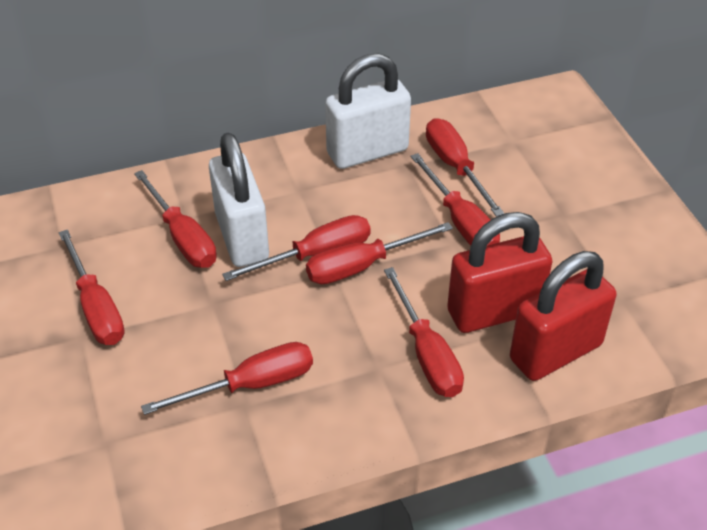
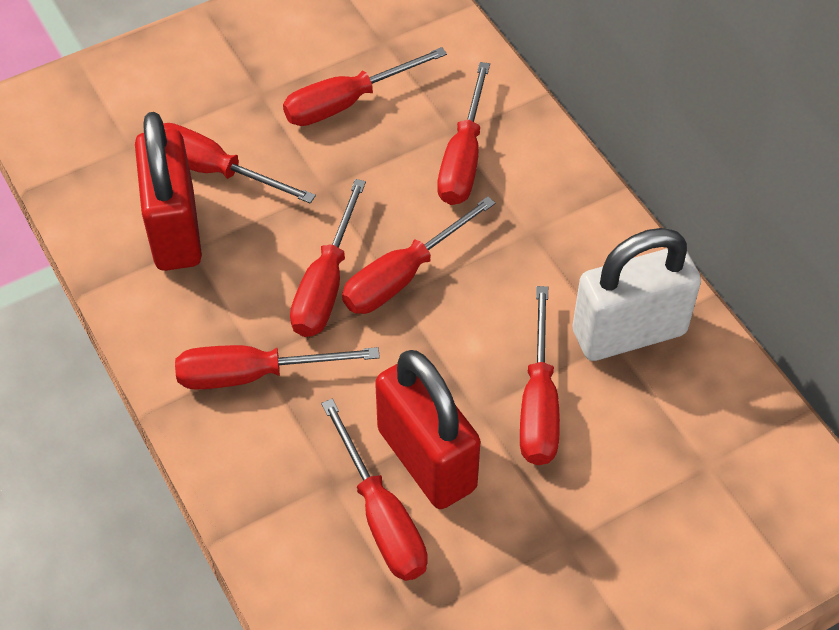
white padlock: 2 -> 1

